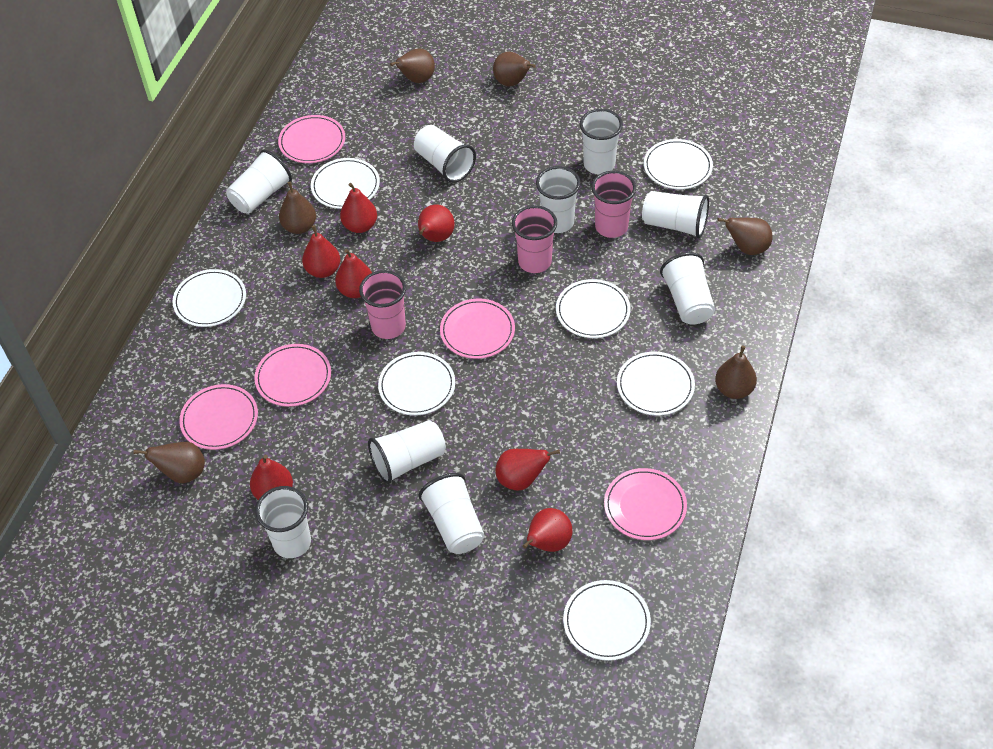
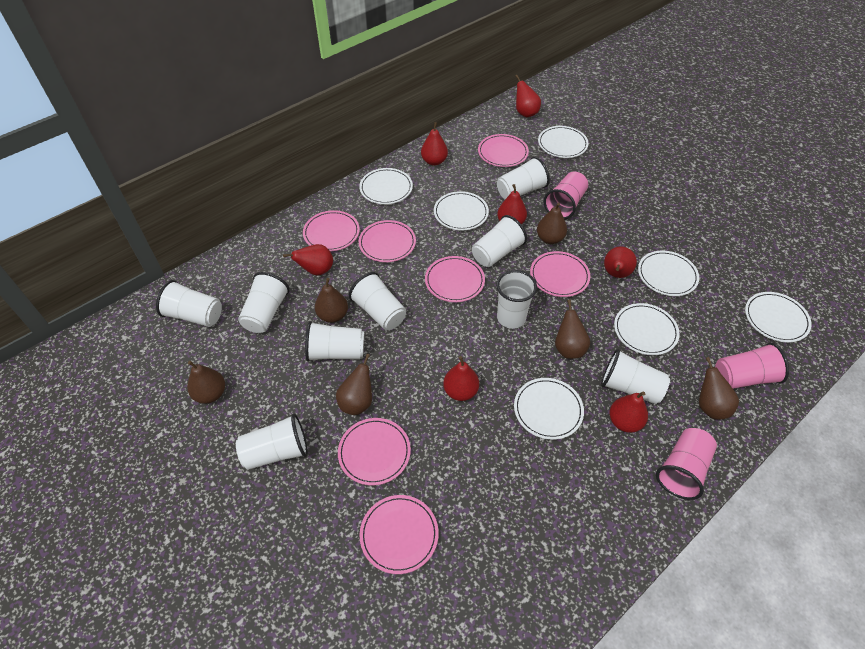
pink plate: 5 -> 7

